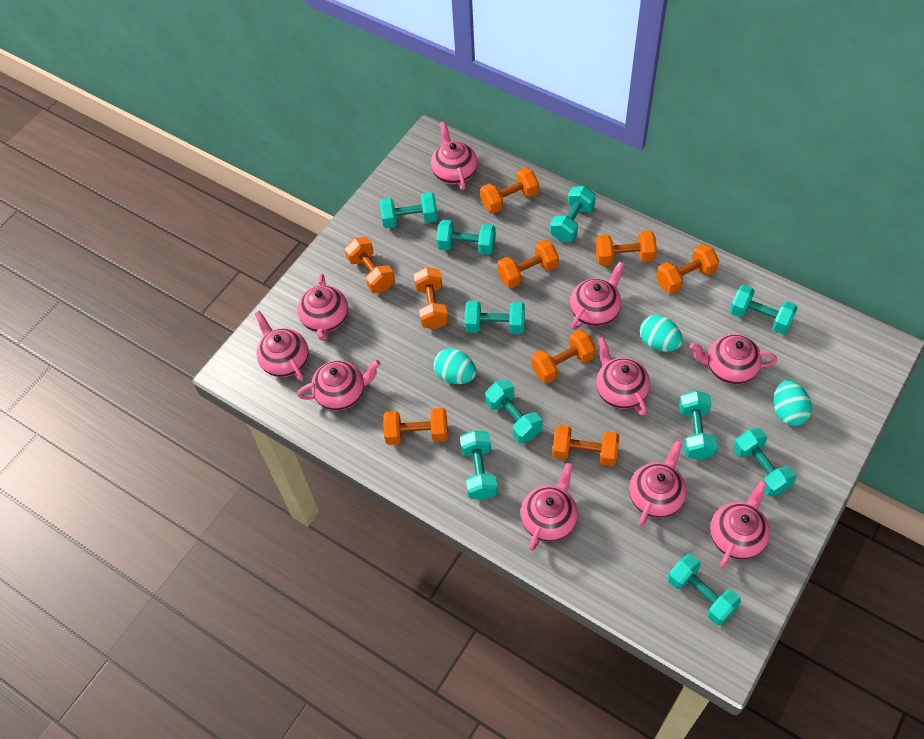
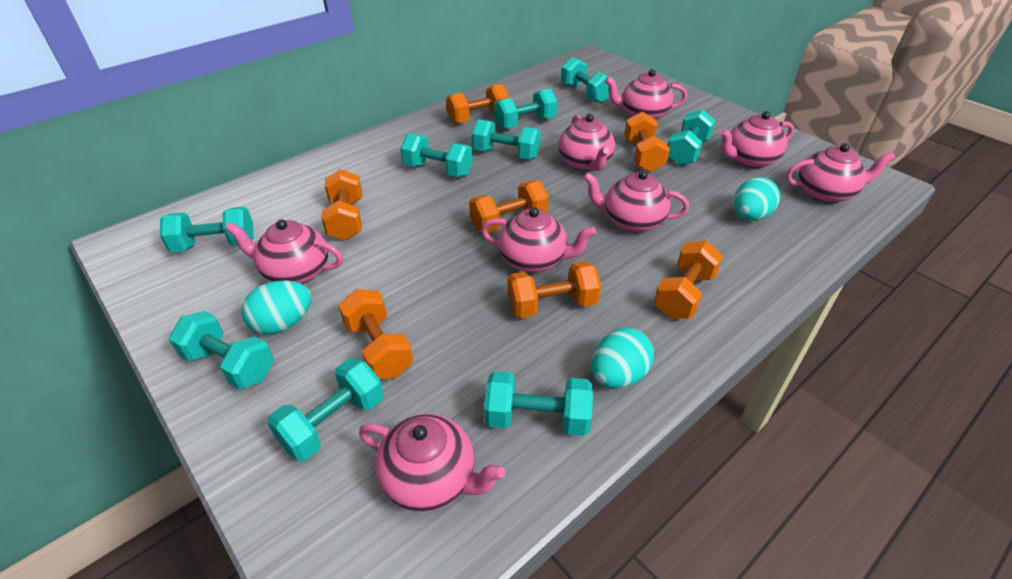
orange dumbbell: 9 -> 7
pink teapot: 10 -> 8
turquoise dumbbell: 10 -> 9

